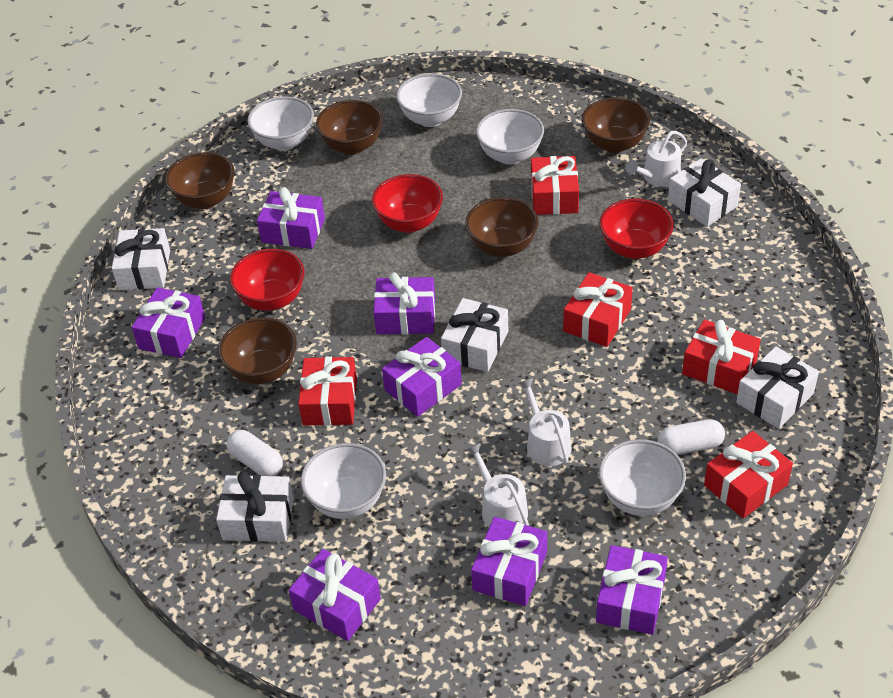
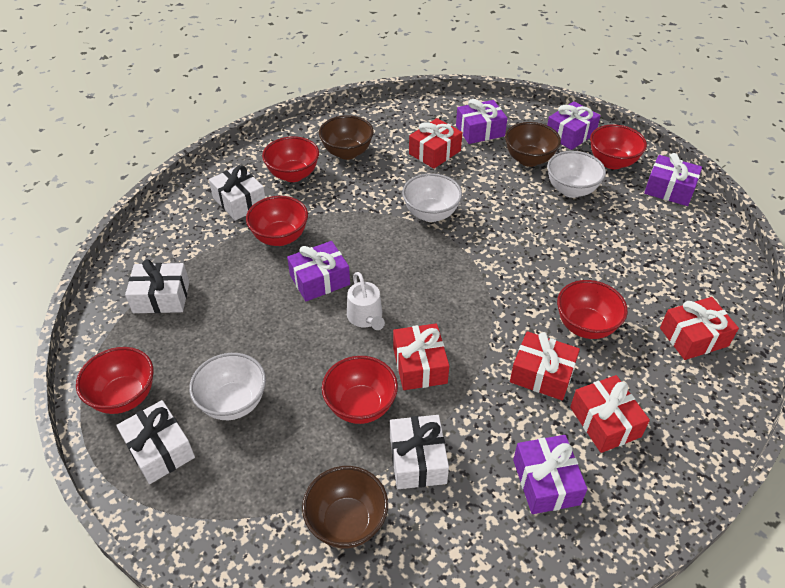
brown bowl: 5 -> 3
purple gift: 7 -> 5
red bowl: 3 -> 6
white bowl: 5 -> 3
white capsule: 2 -> 0
white gift: 5 -> 4
white watering can: 3 -> 1

